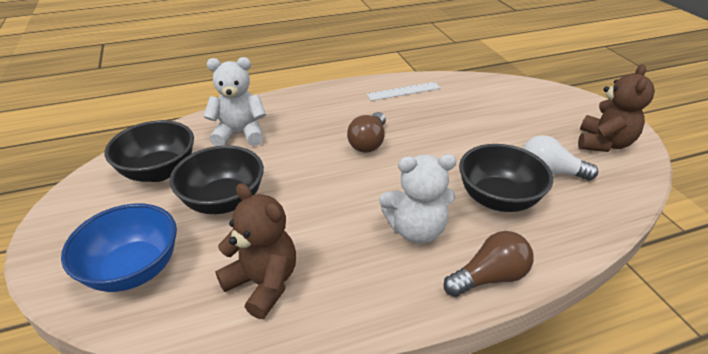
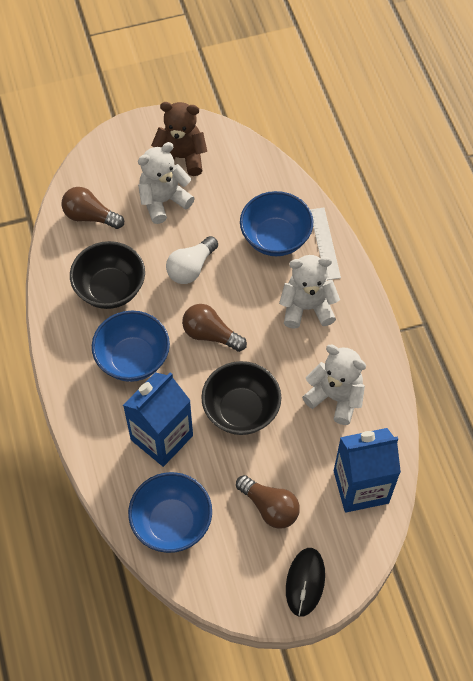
black bowl: 3 -> 2
black mouse: 0 -> 1
blue bowl: 1 -> 3
blue carton: 0 -> 2
brown light bulb: 2 -> 3
brown teddy bear: 2 -> 1
white teddy bear: 2 -> 3

